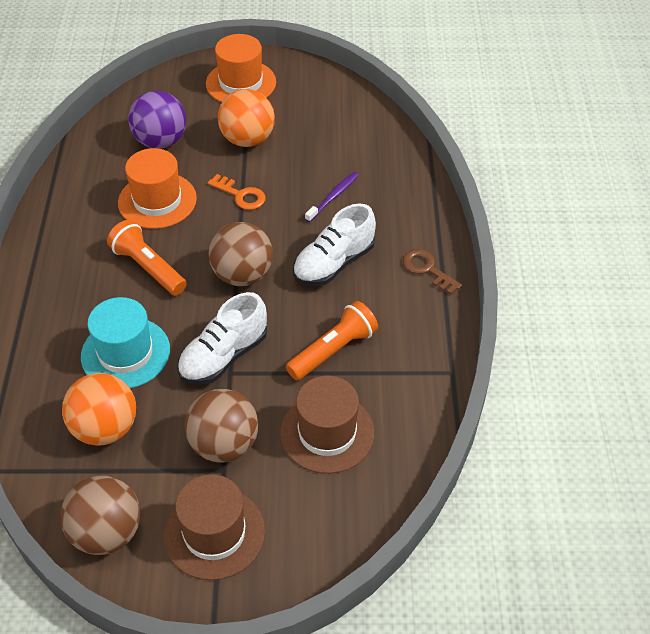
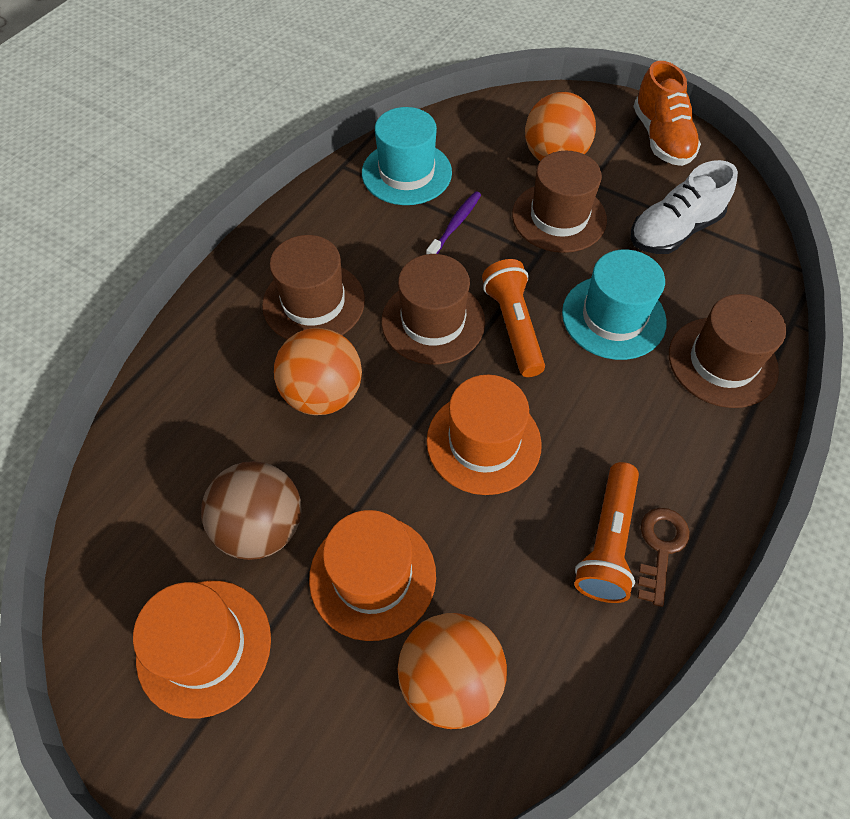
brown ball: 3 -> 1
brown hat: 2 -> 4
orange ball: 2 -> 3
orange hat: 2 -> 3
orange key: 1 -> 0
orange shoe: 0 -> 1
purple ball: 1 -> 0
turquoise hat: 1 -> 2
white shoe: 2 -> 1

